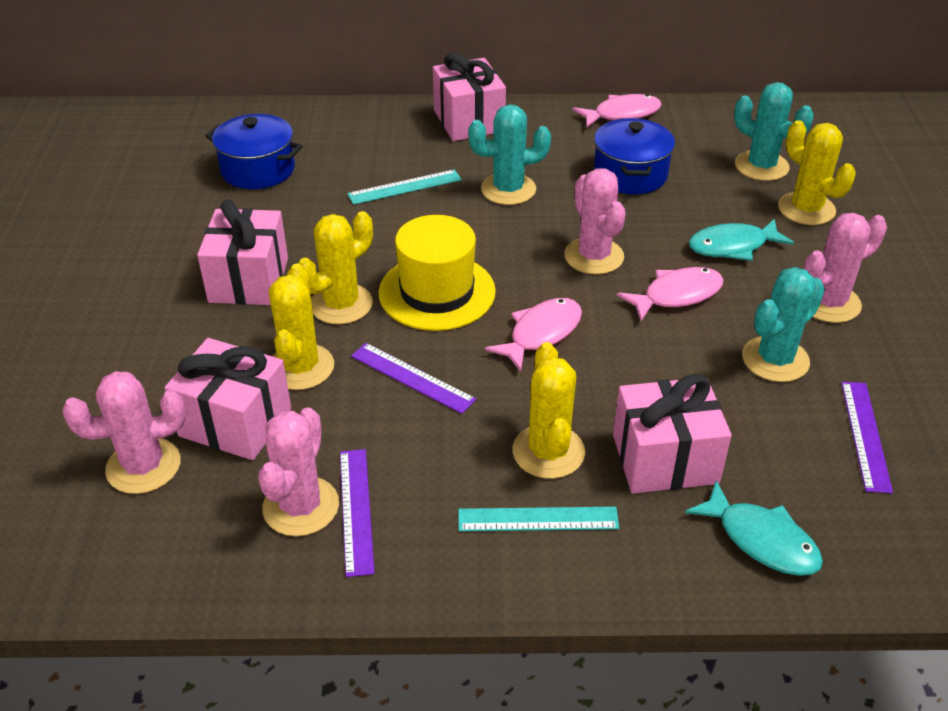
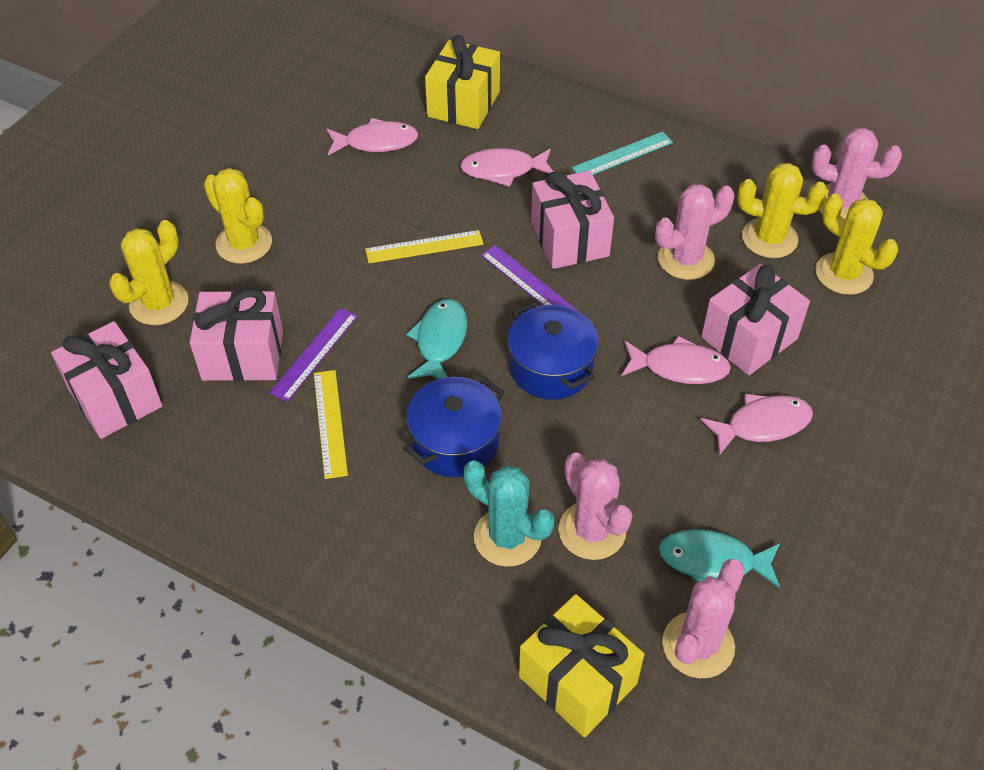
pink fish: 3 -> 4
purple ruler: 3 -> 2
turquoise cactus: 3 -> 1
turquoise ruler: 2 -> 1
yellow gift: 0 -> 2
yellow hat: 1 -> 0
yellow ruler: 0 -> 2

